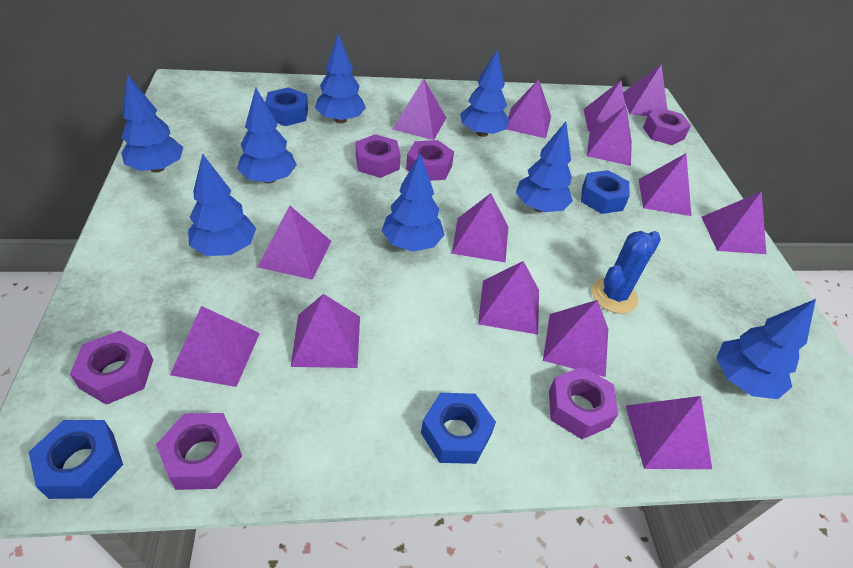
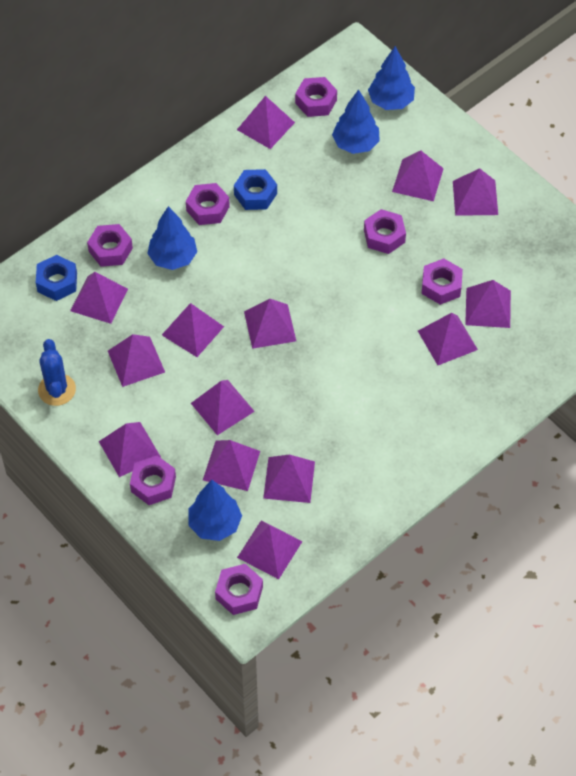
blue nut: 4 -> 2
blue tree: 8 -> 4
purple nut: 6 -> 7

